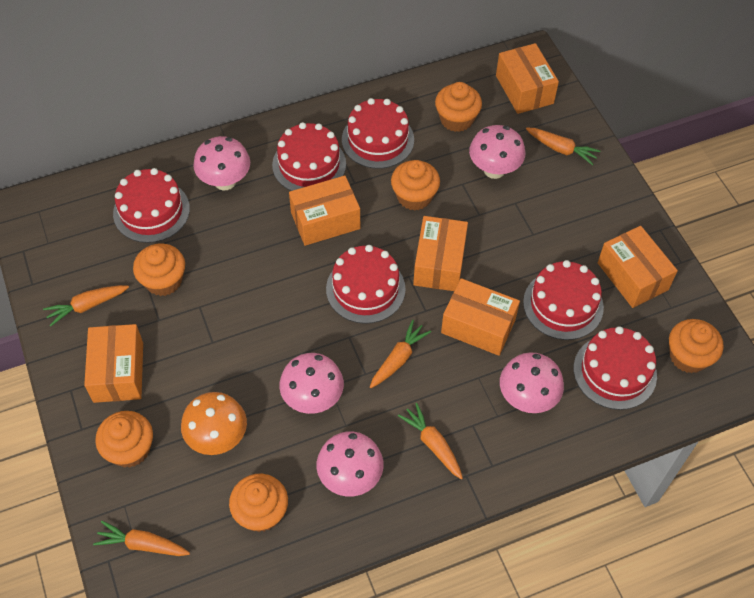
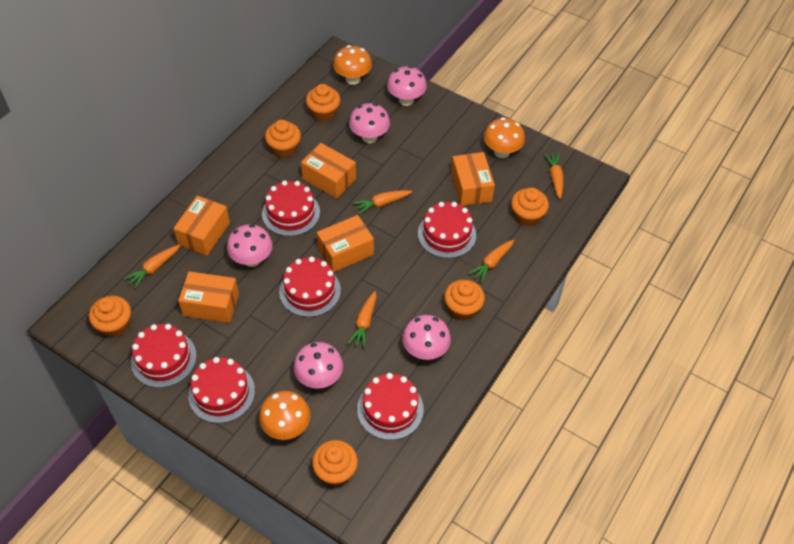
orange box: 6 -> 5
orange mushroom: 1 -> 3

